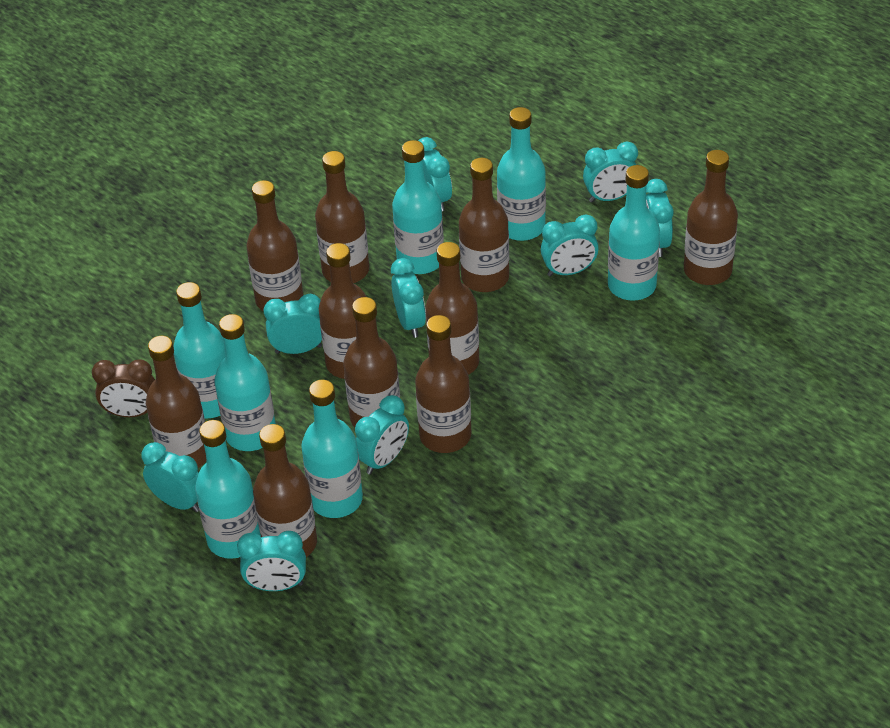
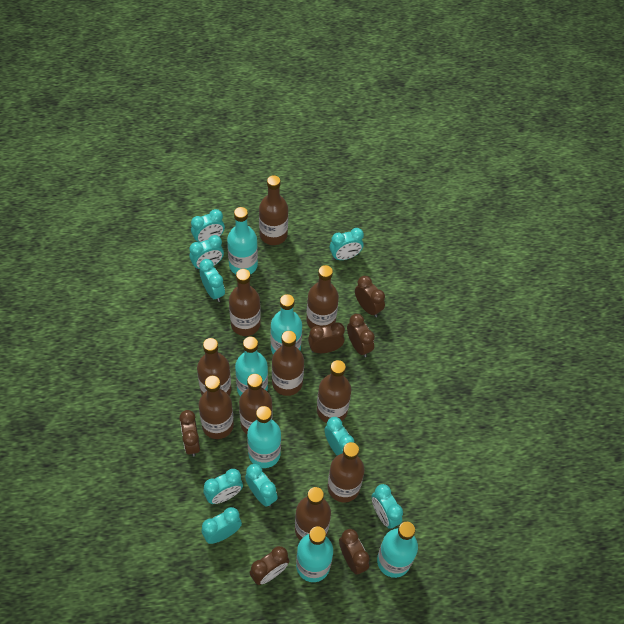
brown clock: 1 -> 6
turquoise bottle: 7 -> 6

